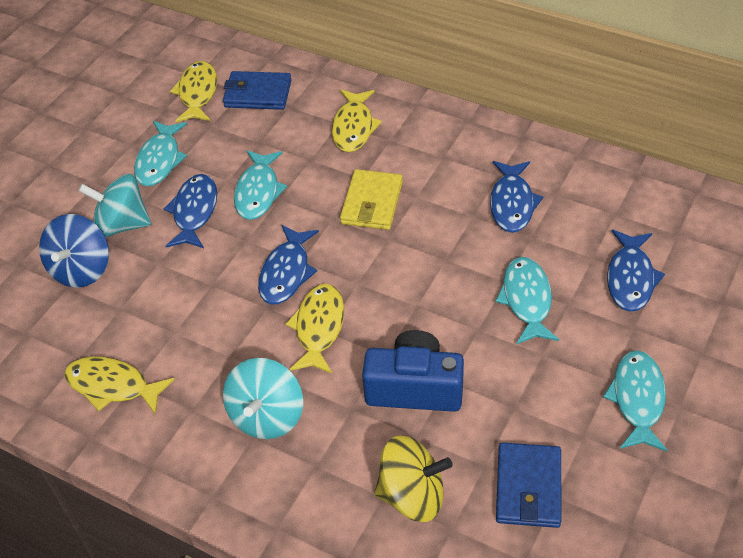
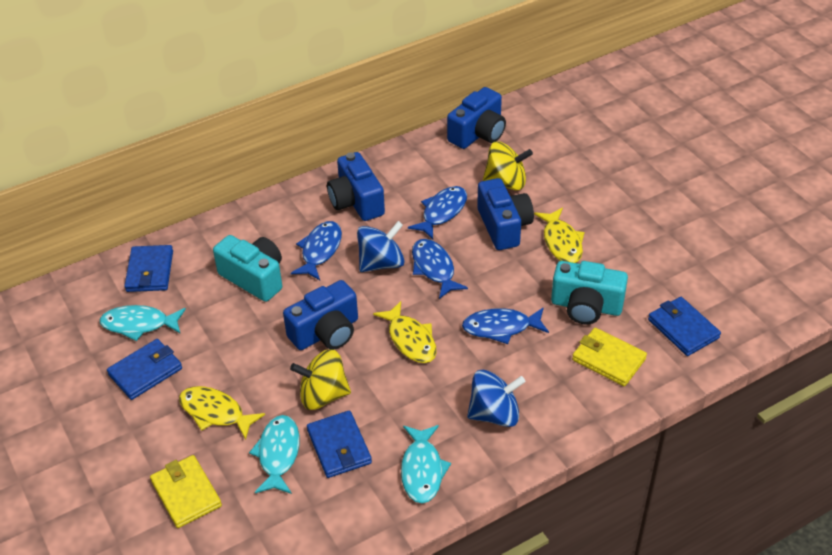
blue camera: 1 -> 4
blue spinning top: 1 -> 2
blue wallet: 2 -> 4
turquoise camera: 0 -> 2
turquoise fish: 4 -> 3
turquoise spinning top: 2 -> 0
yellow fish: 4 -> 3
yellow spinning top: 1 -> 2
yellow wallet: 1 -> 2

